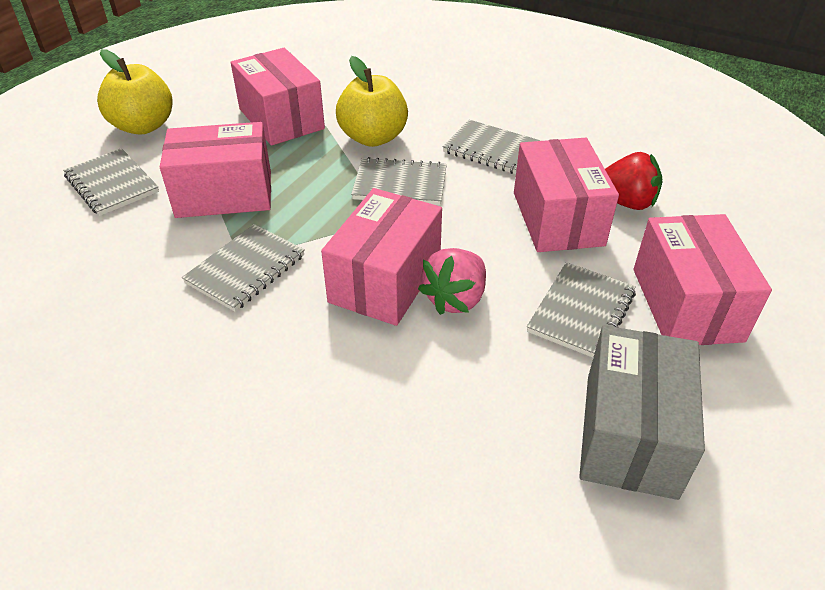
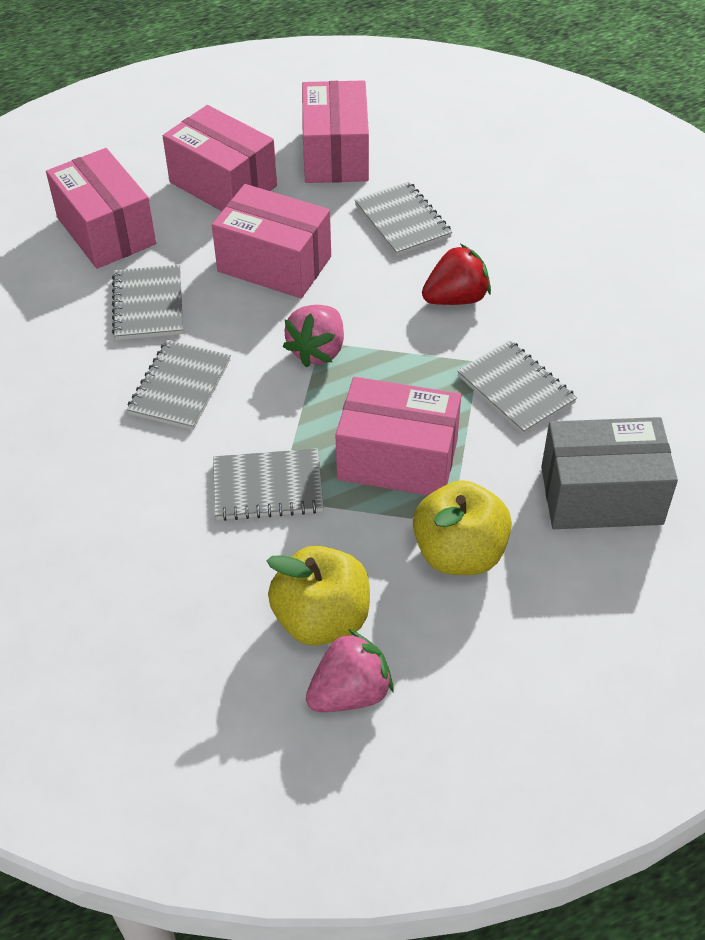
pink strawberry: 1 -> 2

